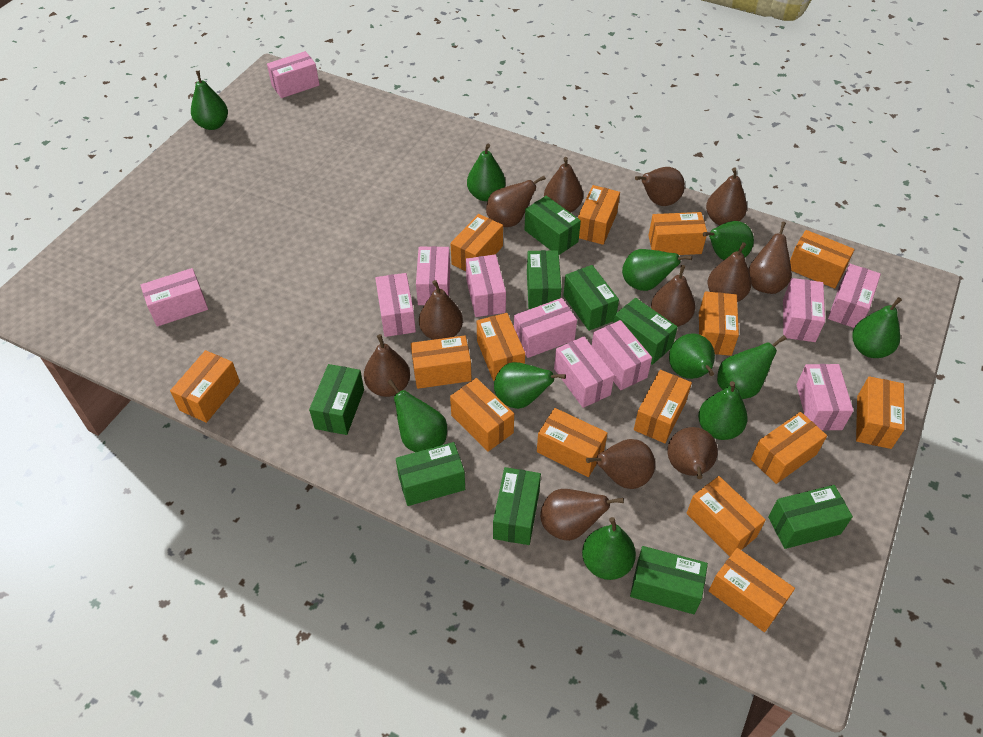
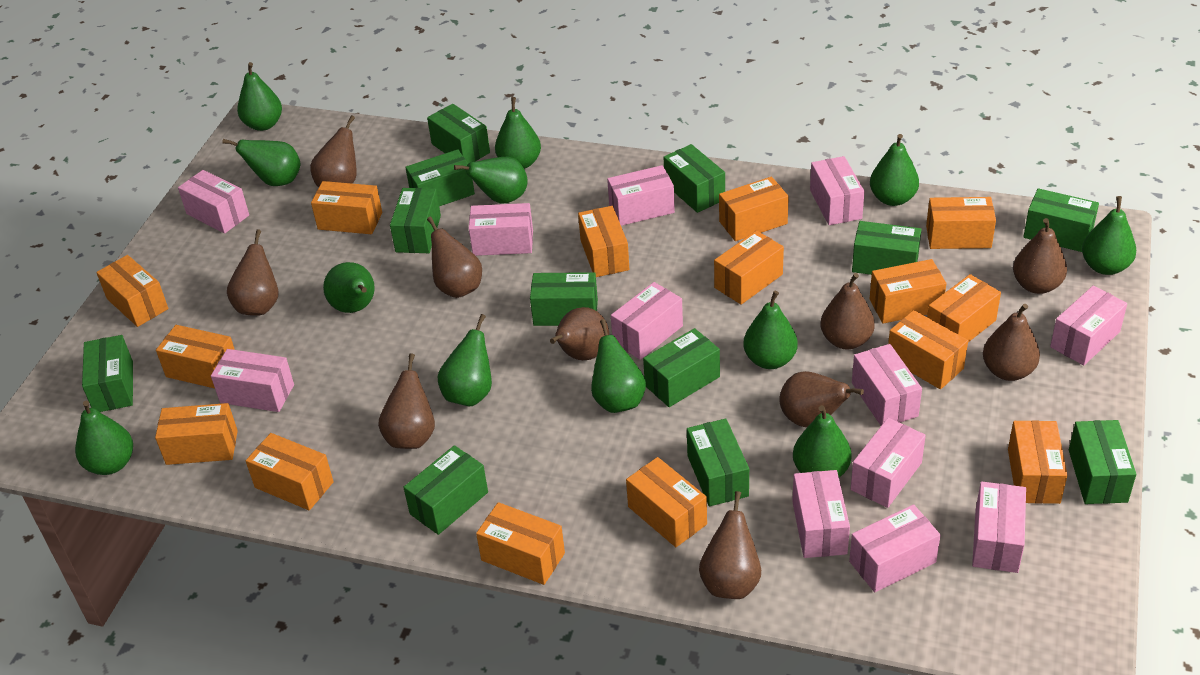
brown pear: 12 -> 10
green box: 9 -> 12
green pear: 11 -> 12
pink box: 11 -> 12

